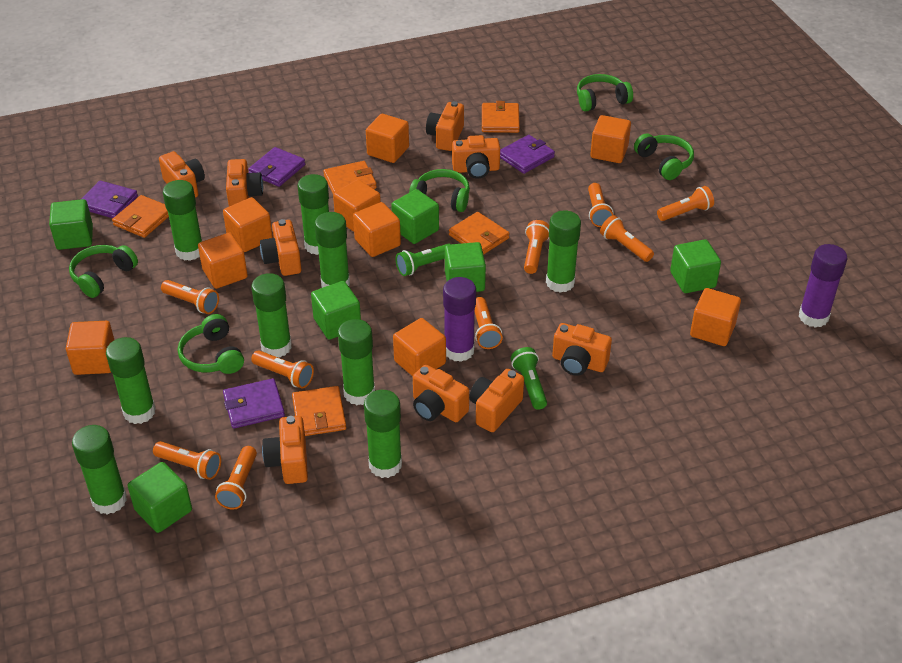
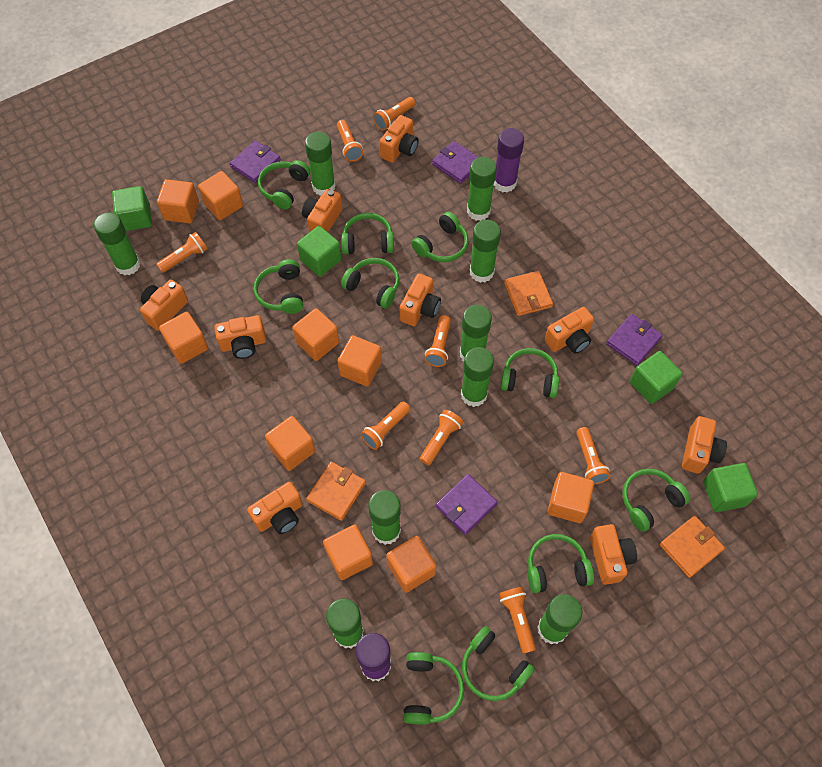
green cube: 6 -> 4
green flashlight: 2 -> 0
green headphones: 5 -> 10
orange flashlight: 9 -> 8
orange wallet: 5 -> 3

